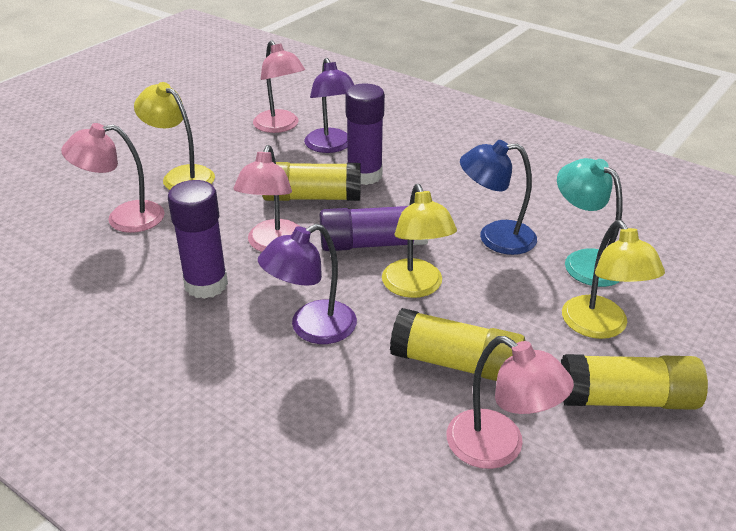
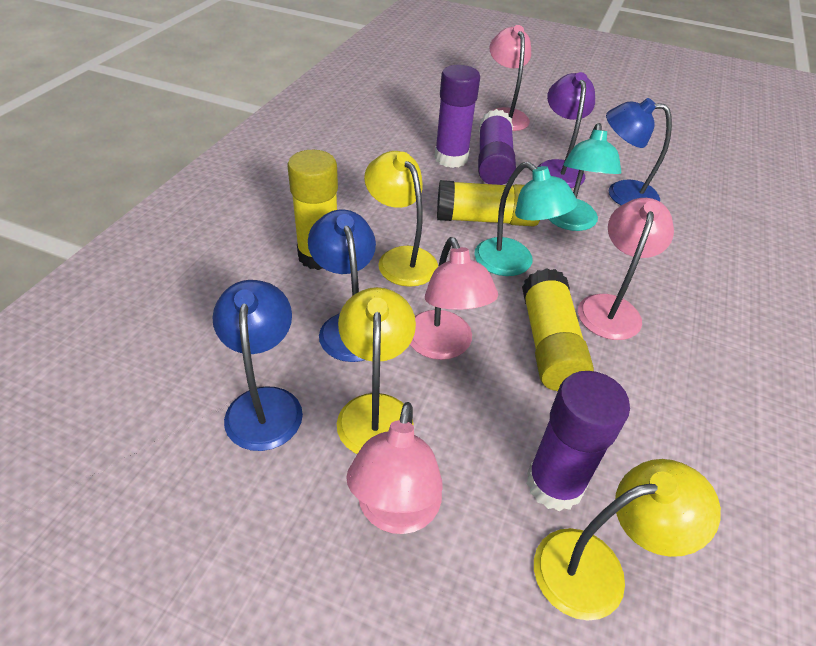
blue lamp: 1 -> 3
purple lamp: 2 -> 1
turquoise lamp: 1 -> 2

